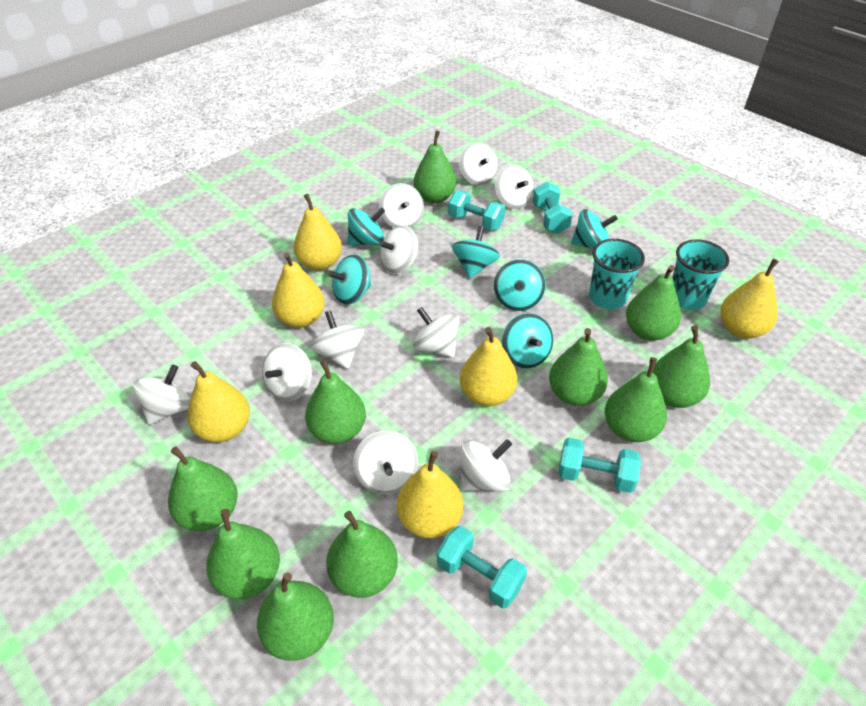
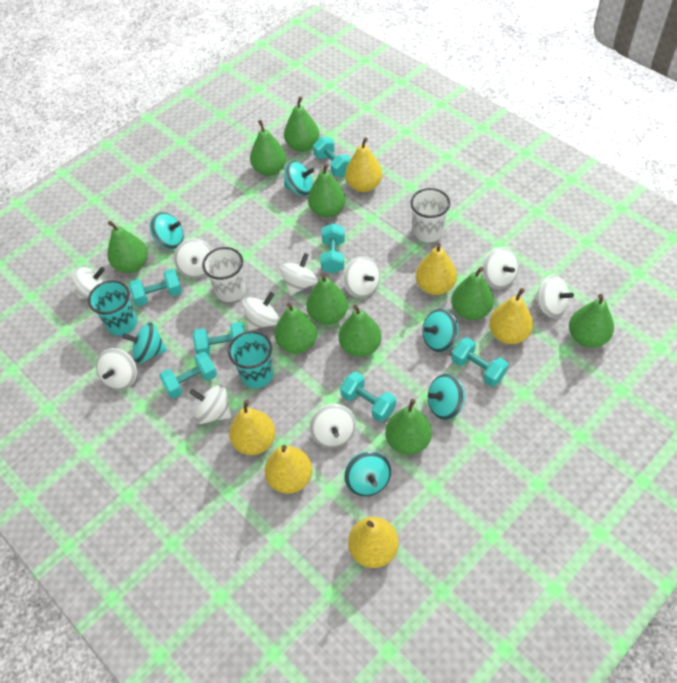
turquoise dumbbell: 4 -> 7
white cup: 0 -> 2

